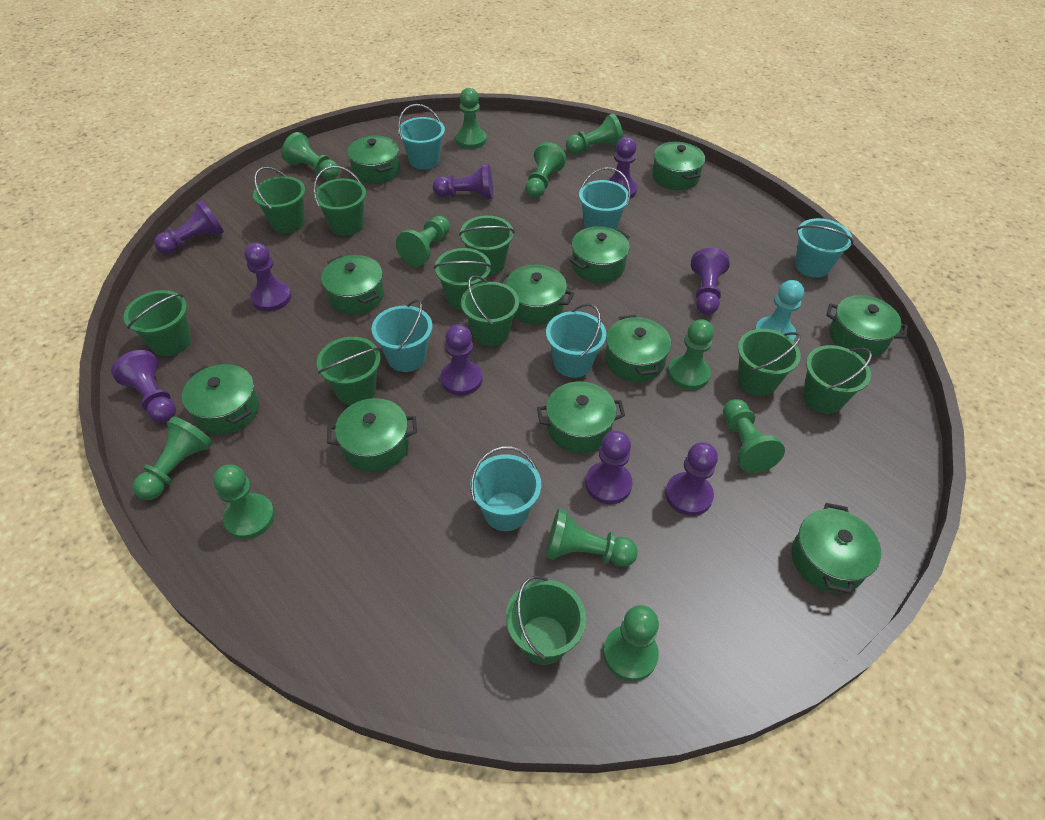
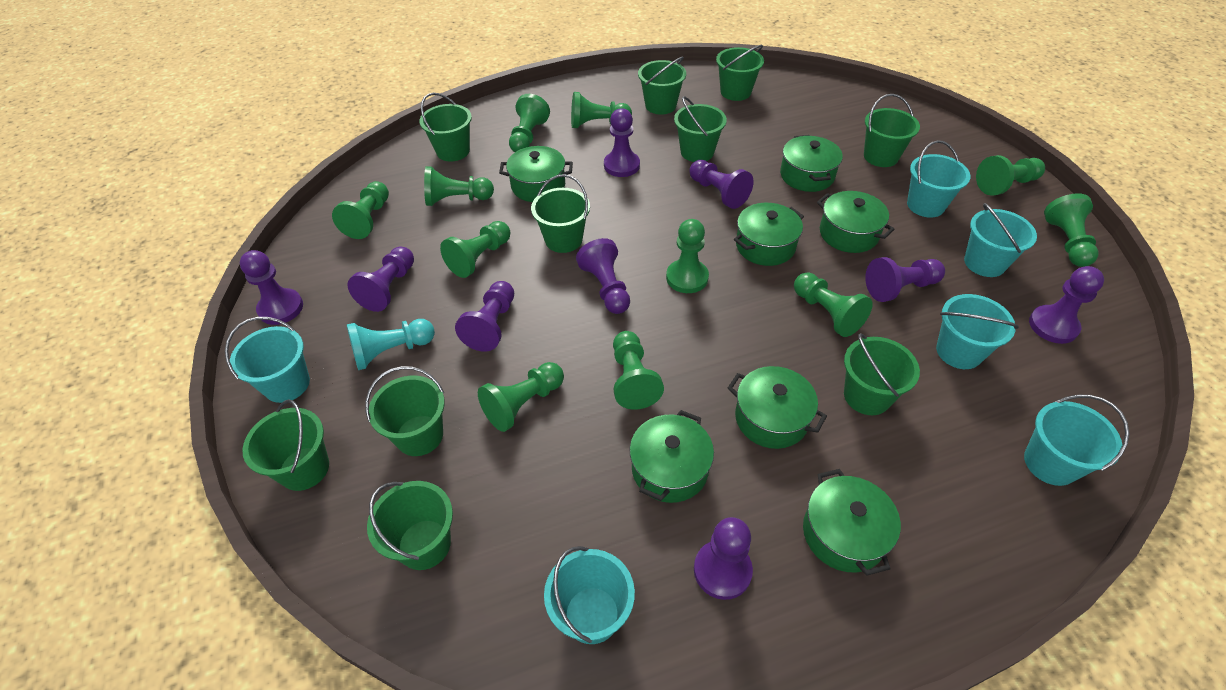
green pot: 11 -> 7

